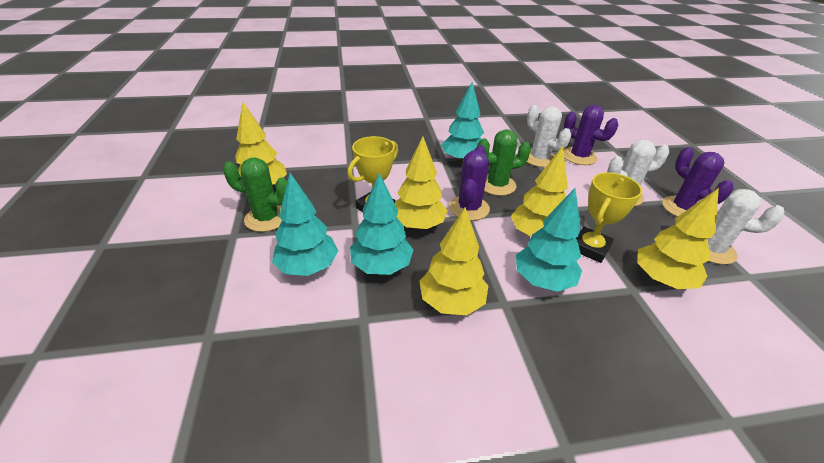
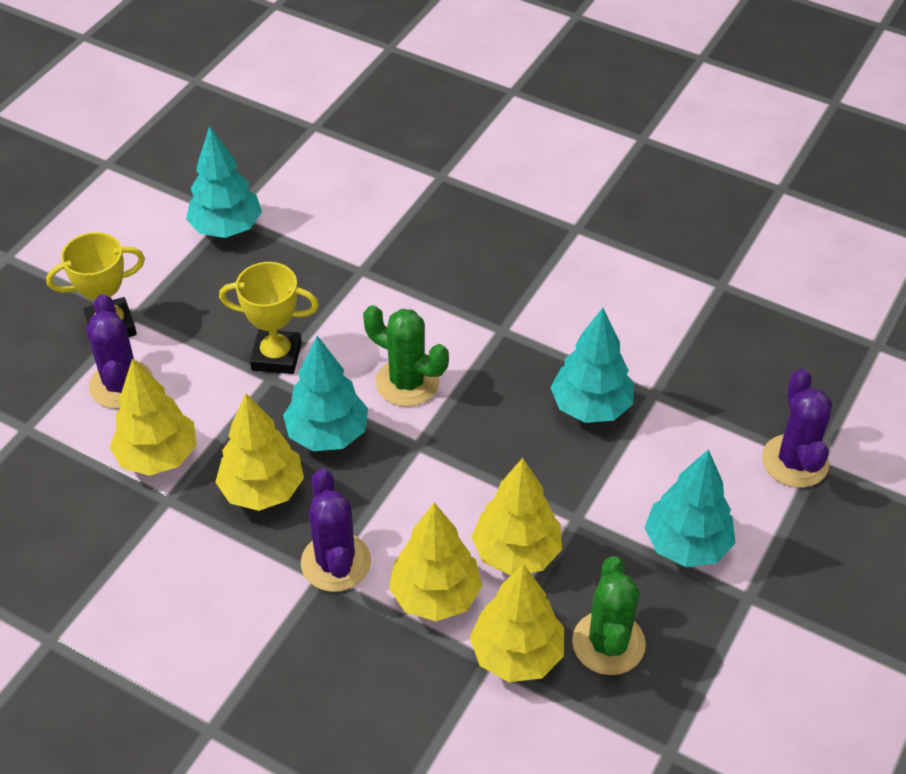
white cactus: 3 -> 0

